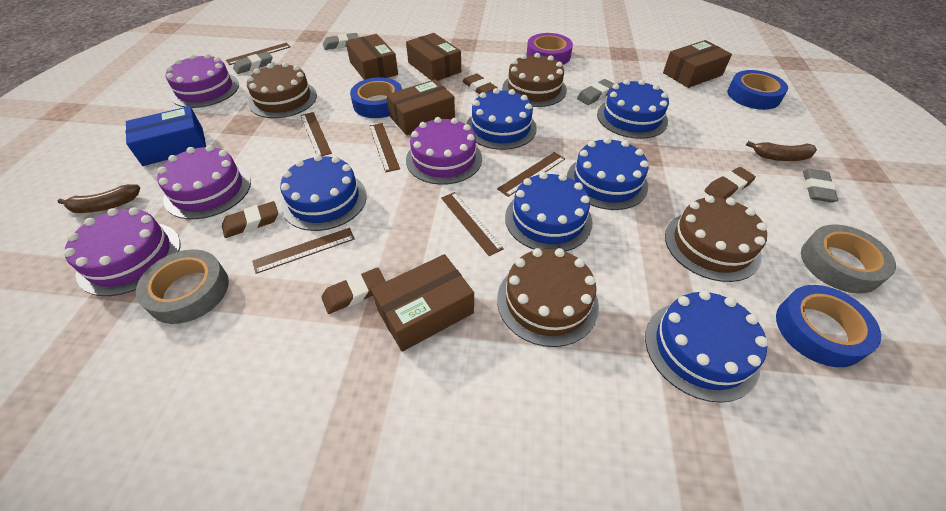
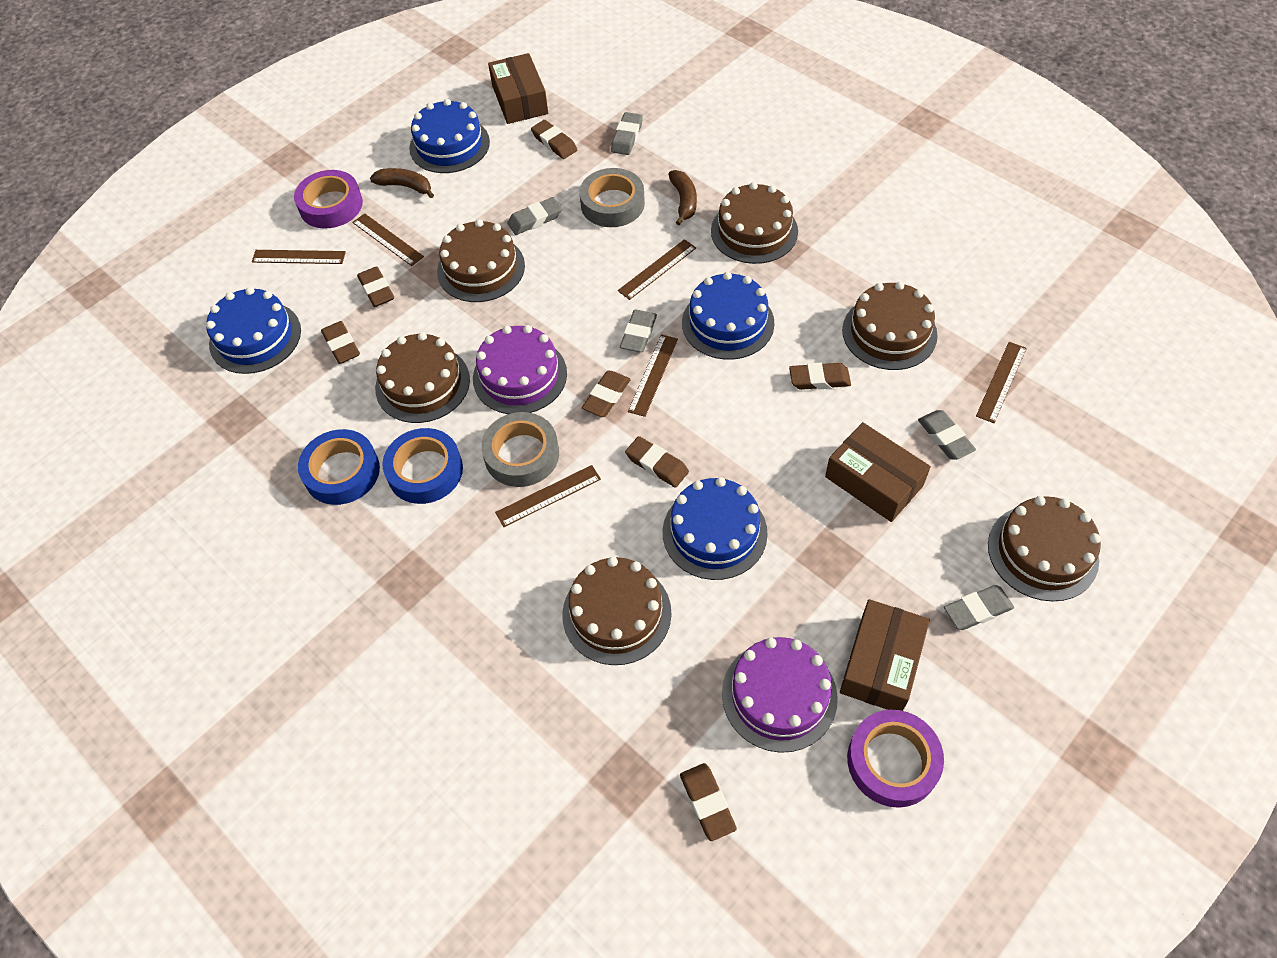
blue box: 1 -> 0
blue cake: 6 -> 4
blue tape: 3 -> 2
brown box: 5 -> 3
brown cake: 4 -> 6
brown eraser: 4 -> 7
grey eraser: 4 -> 5
purple cake: 4 -> 2
purple tape: 1 -> 2

